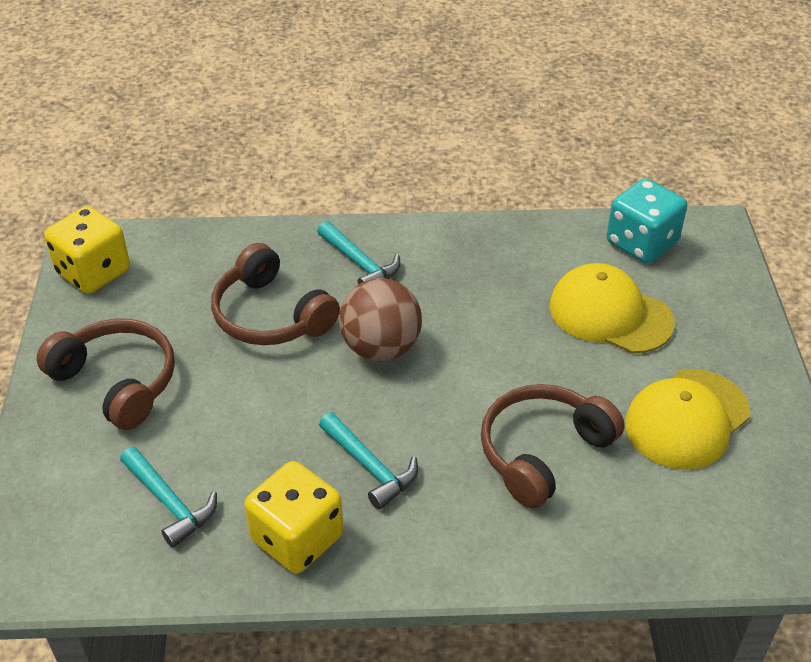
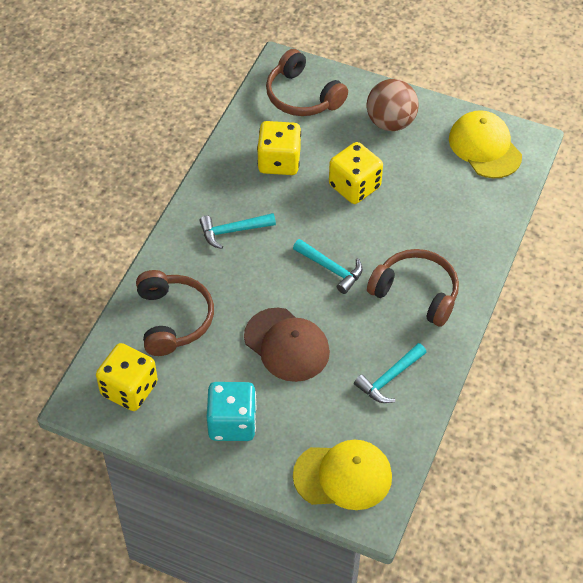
brown cap: 0 -> 1
yellow dice: 2 -> 3

